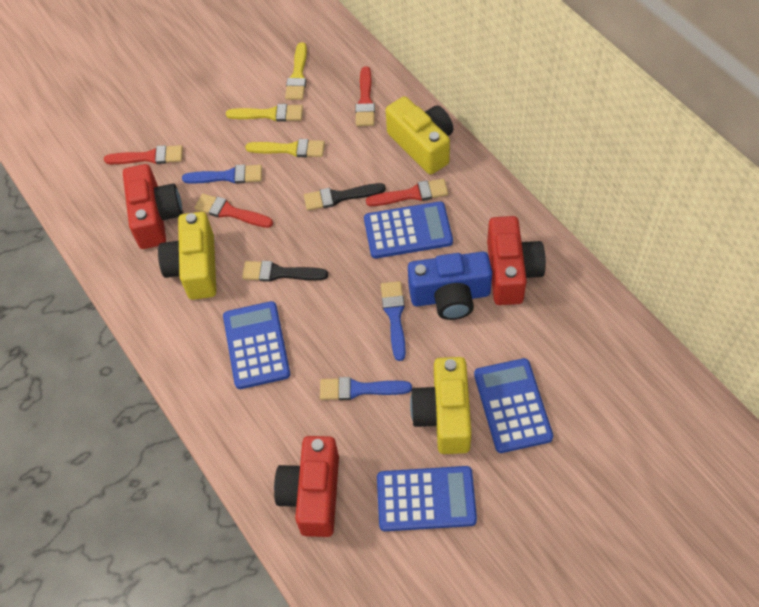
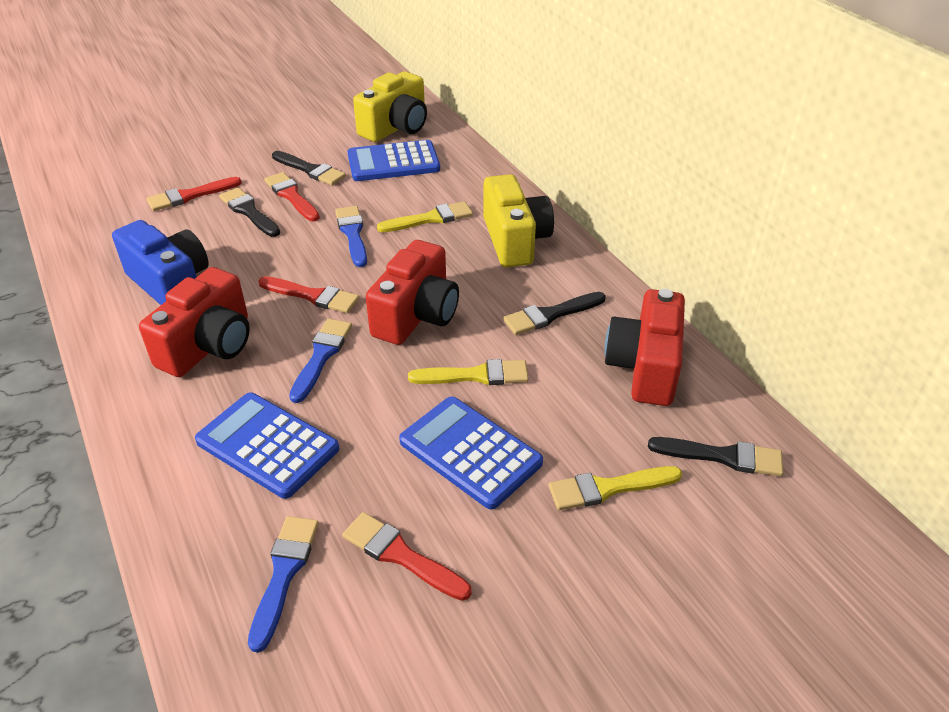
black brush: 2 -> 4
blue calculator: 4 -> 3
yellow camera: 3 -> 2

